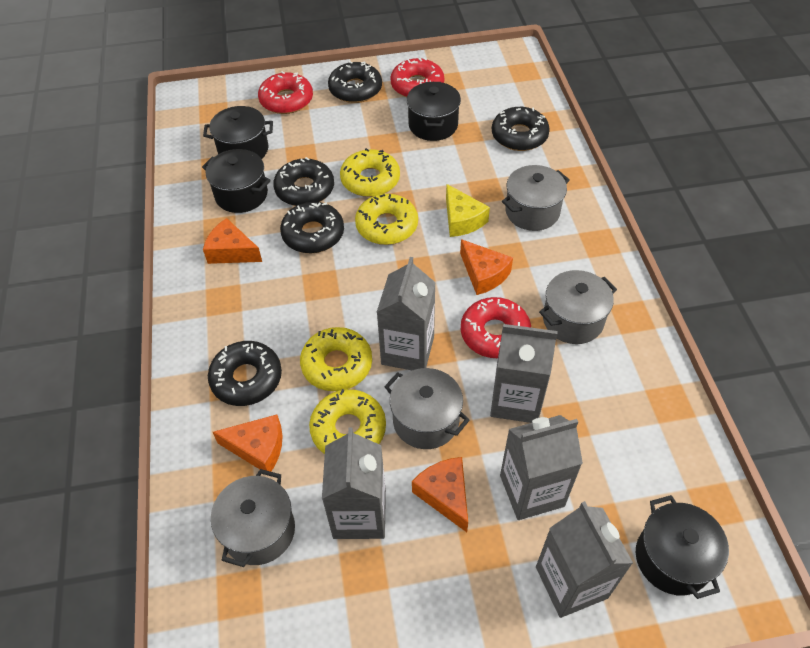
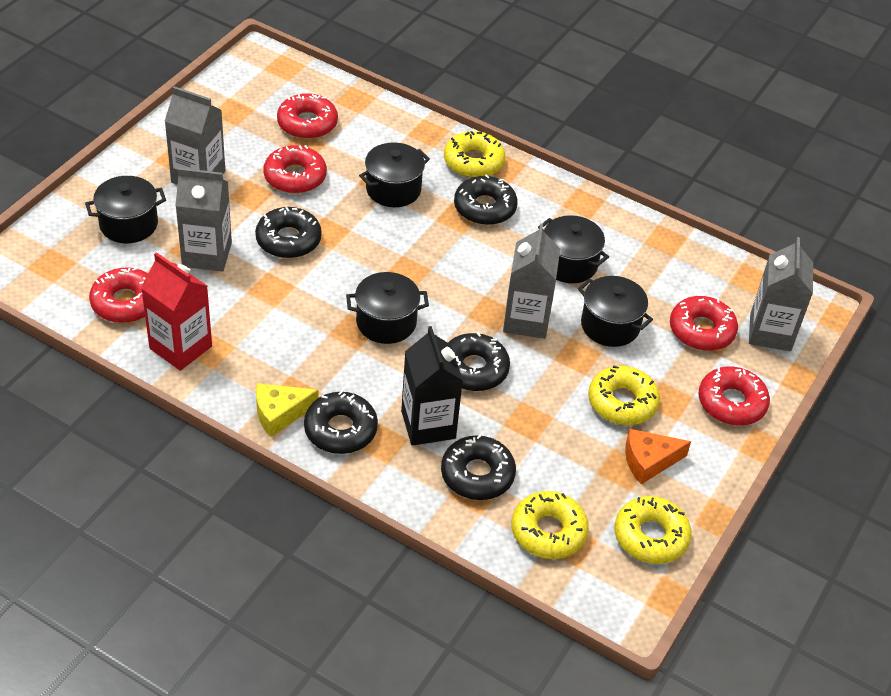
black carton: 0 -> 1
black pot: 4 -> 5
grey carton: 5 -> 4
grey pot: 4 -> 0
orange cheese: 4 -> 1
red carton: 0 -> 1
red donut: 3 -> 5

